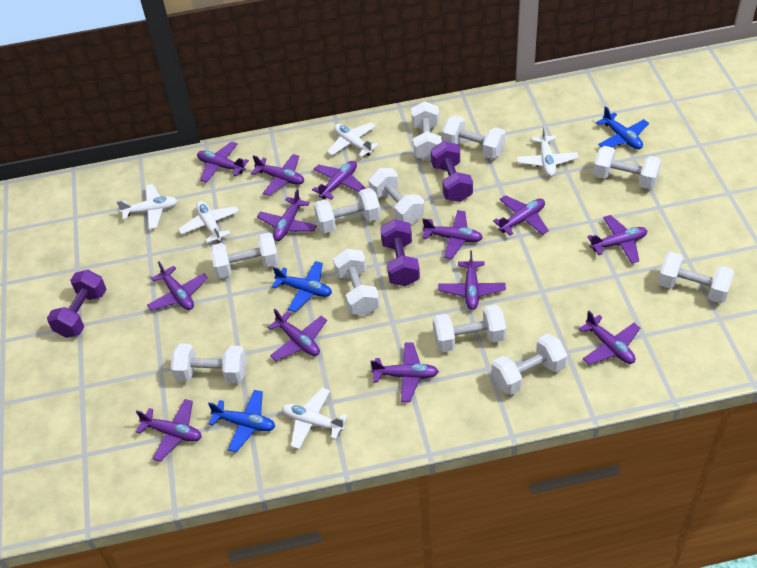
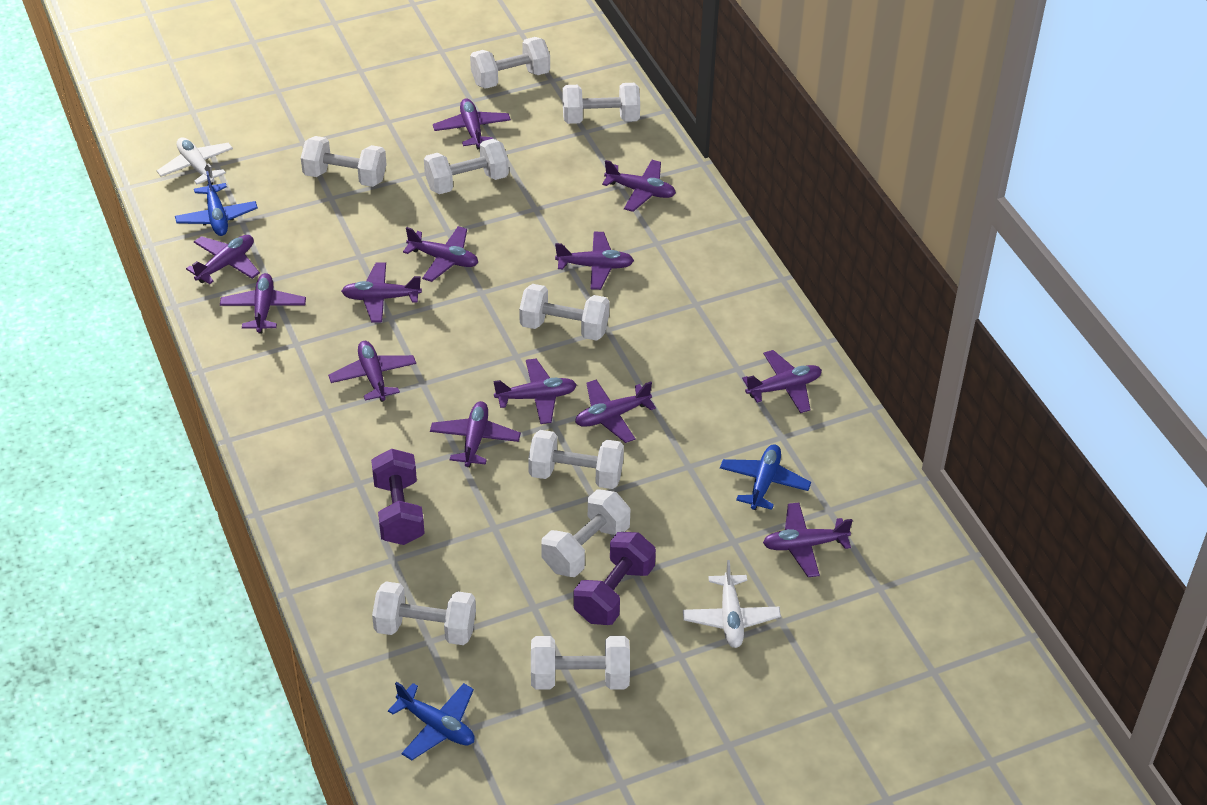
purple dumbbell: 3 -> 2
white dumbbell: 11 -> 9
white plane: 5 -> 2

